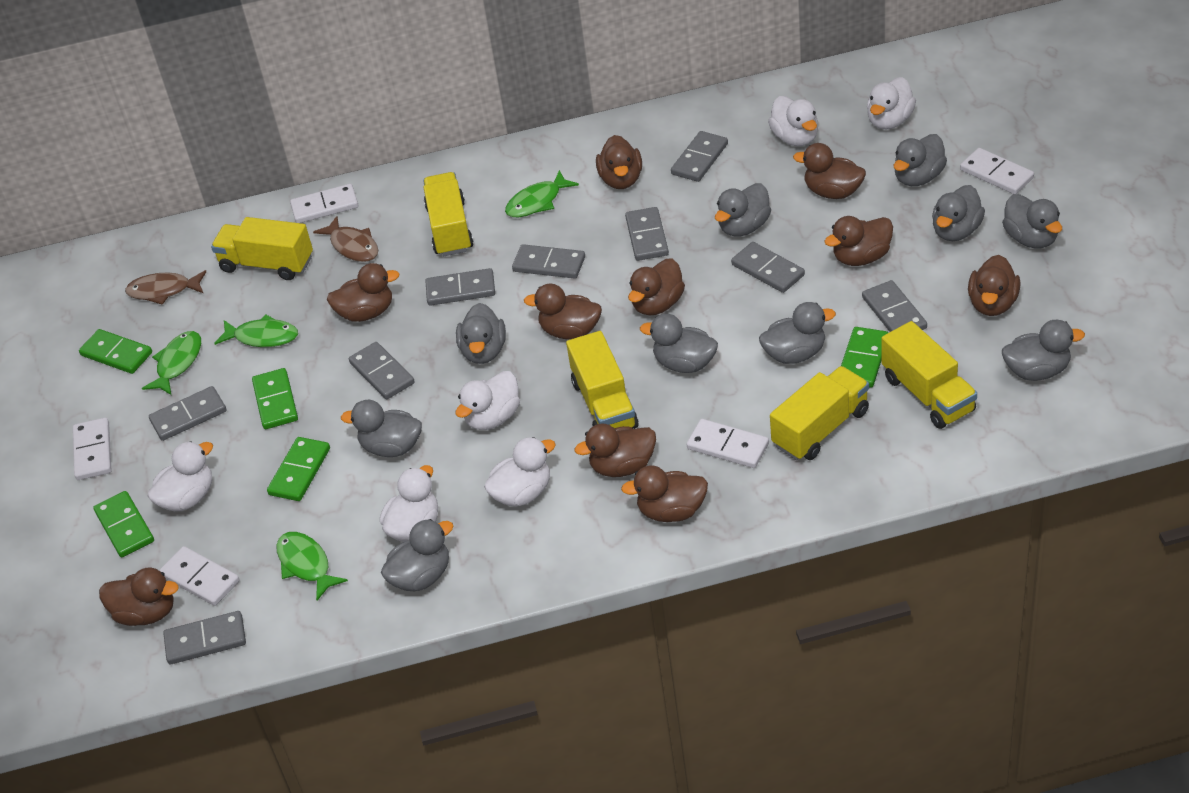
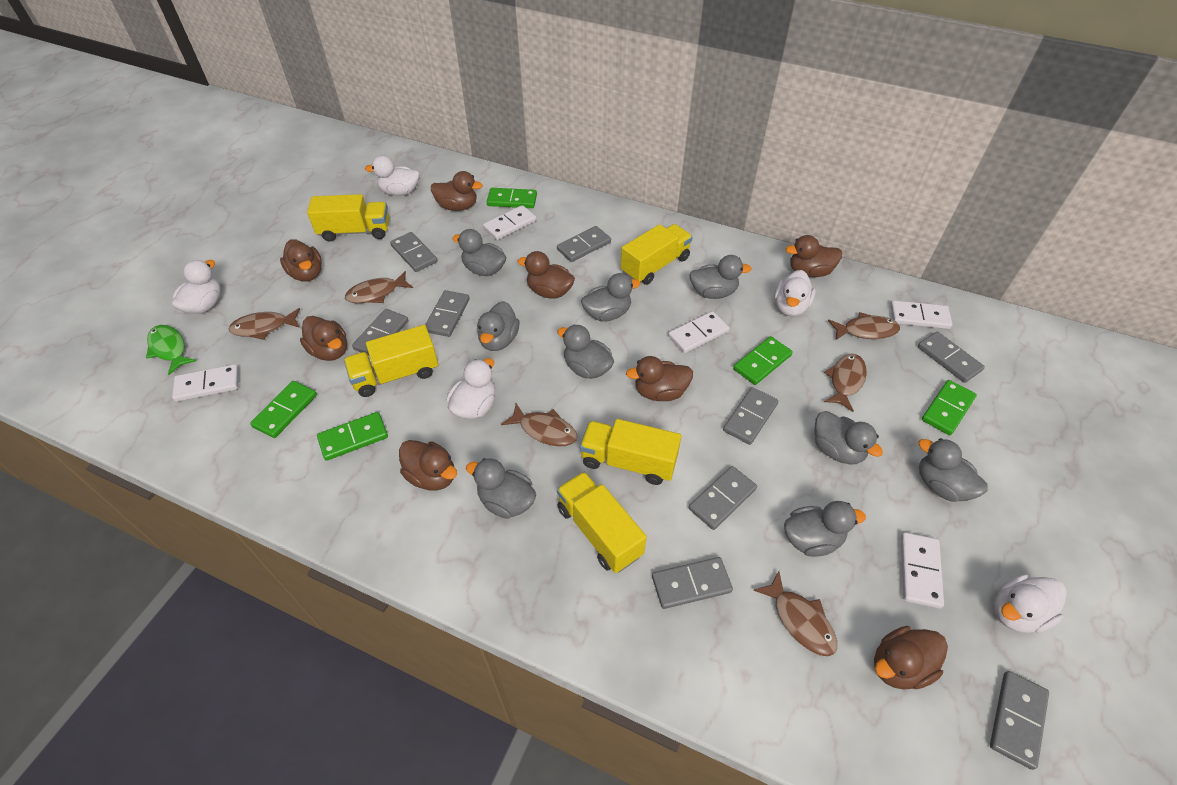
brown duck: 10 -> 8
brown fish: 2 -> 6
green fish: 4 -> 1
grey duck: 10 -> 9
white duck: 6 -> 5

